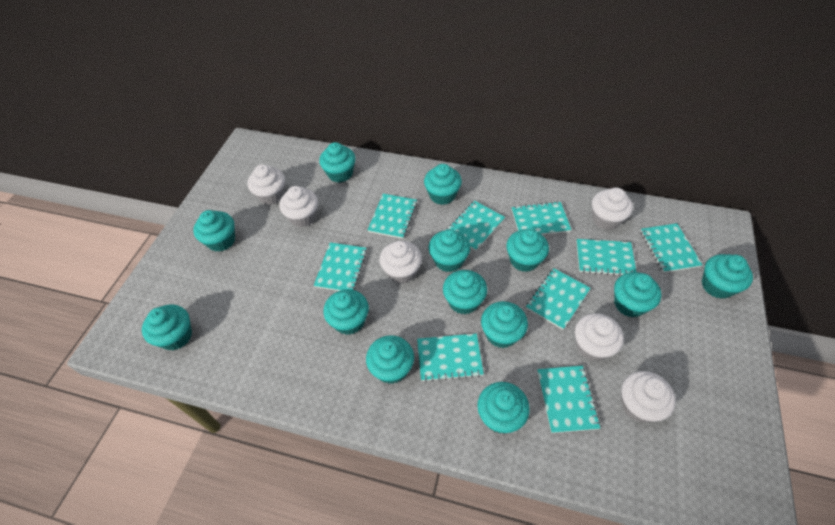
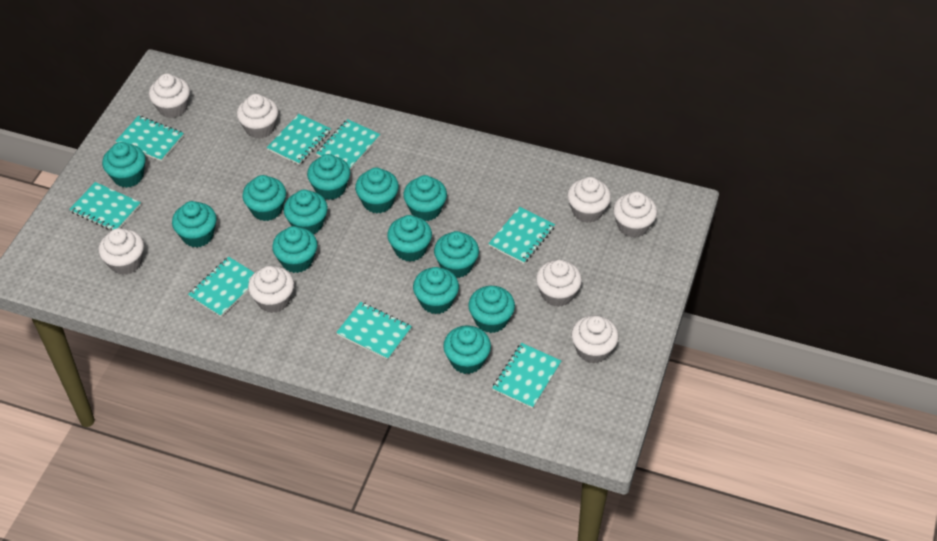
turquoise notebook: 9 -> 8
white cupcake: 6 -> 8

